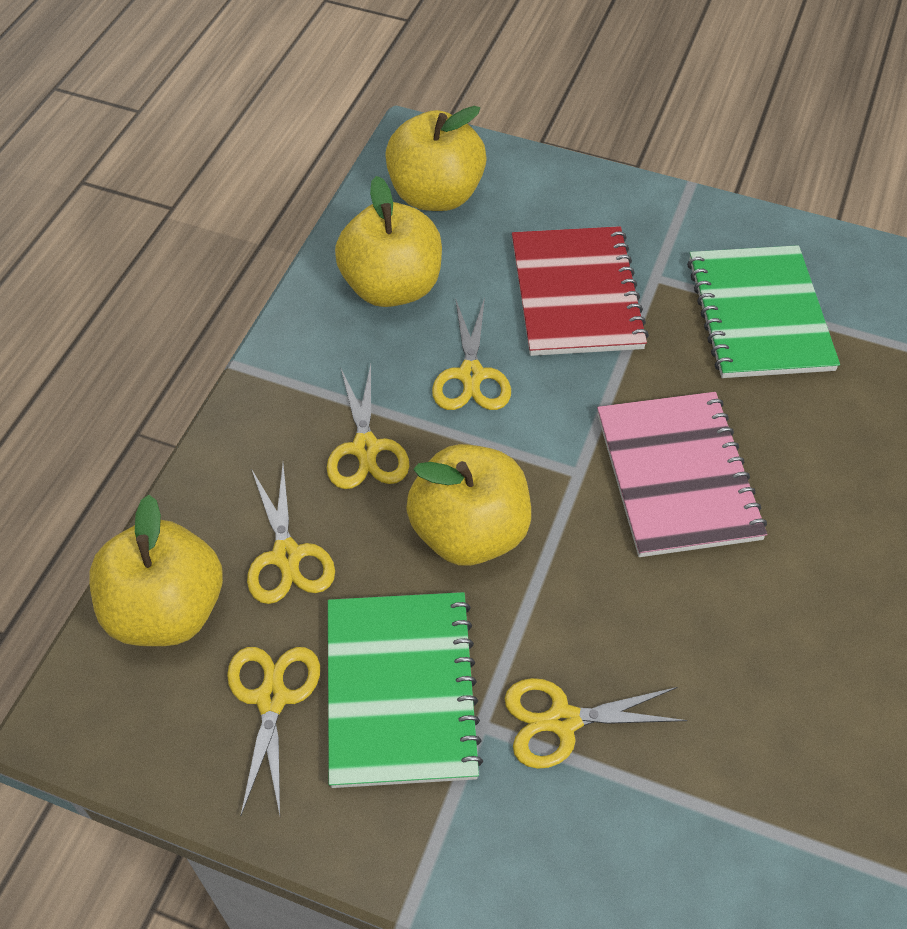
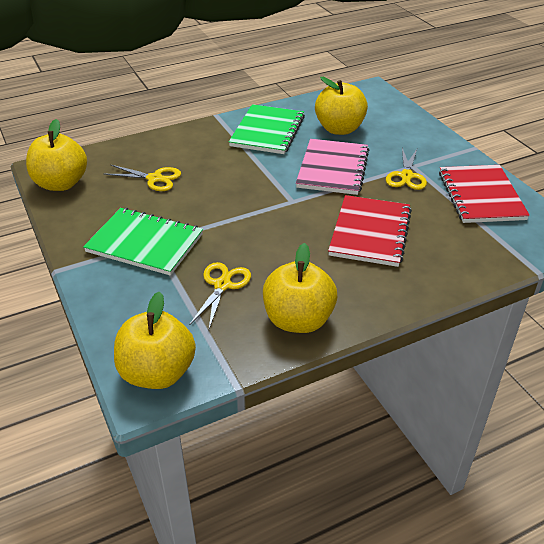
red notebook: 1 -> 2
yellow scissors: 5 -> 3

